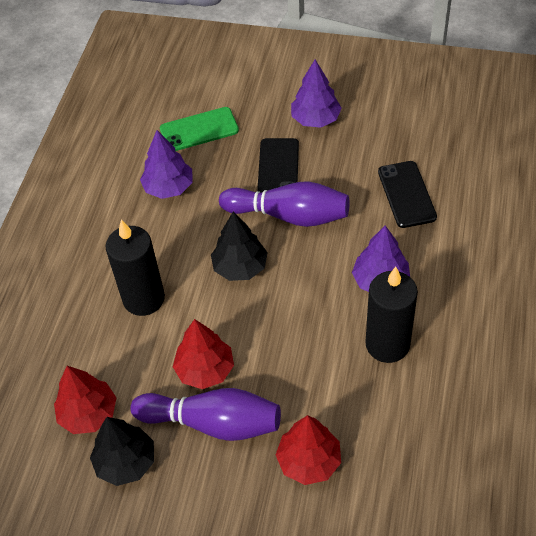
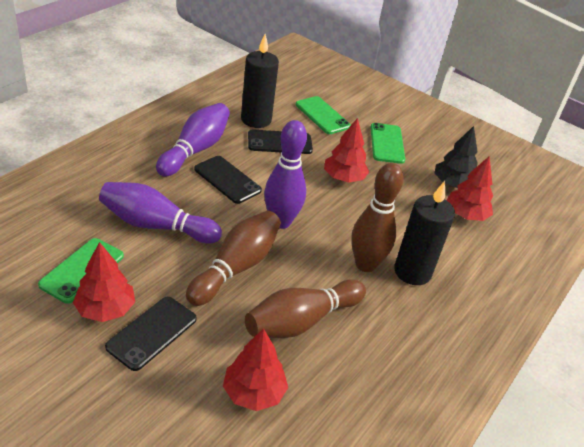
black phone: 2 -> 3
black tree: 2 -> 1
brown bowling pin: 0 -> 3
green phone: 1 -> 3
purple bowling pin: 2 -> 3
purple tree: 3 -> 0
red tree: 3 -> 4

